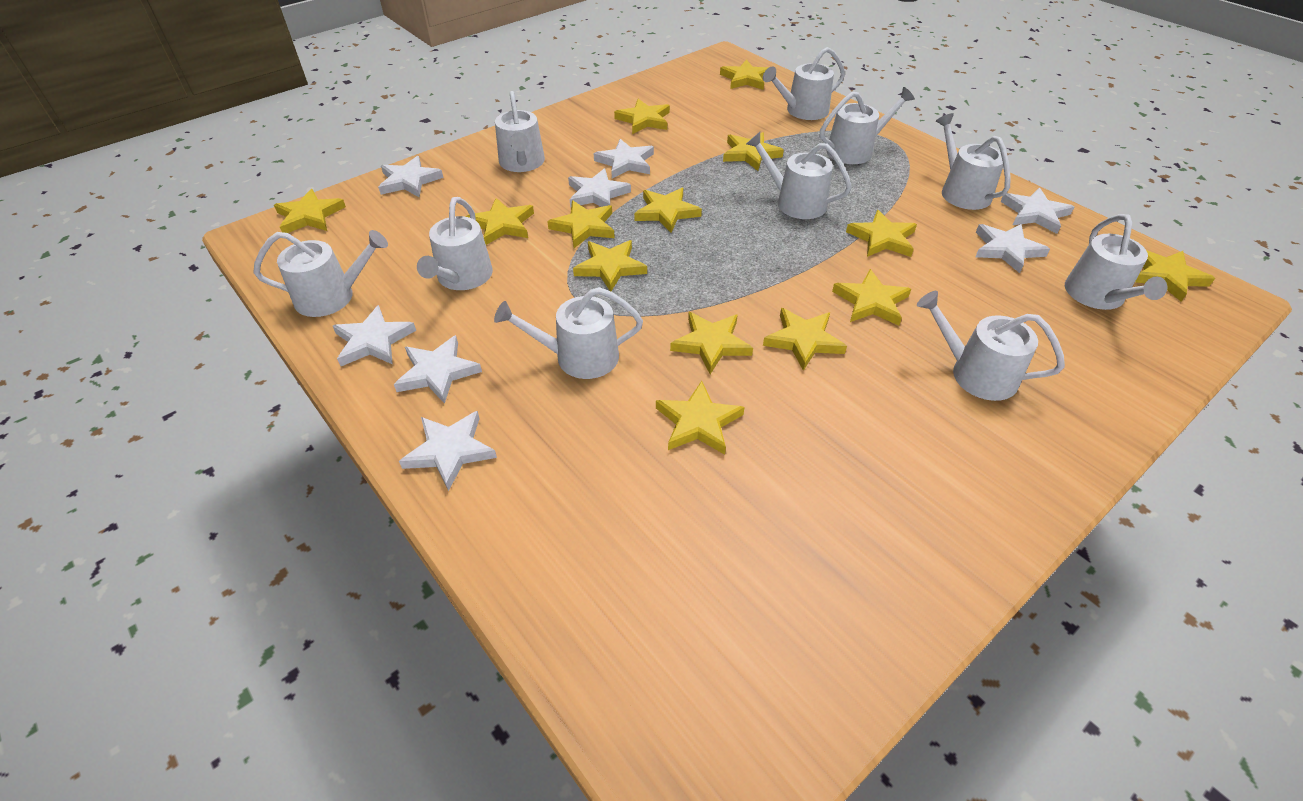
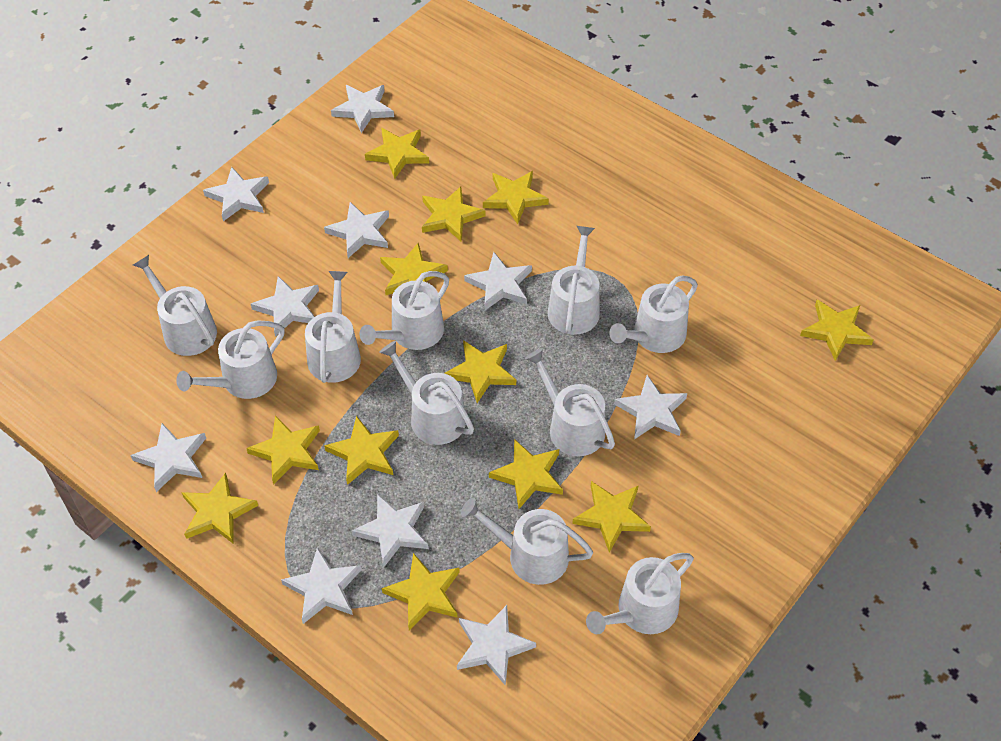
white star: 8 -> 10
yellow star: 14 -> 12

